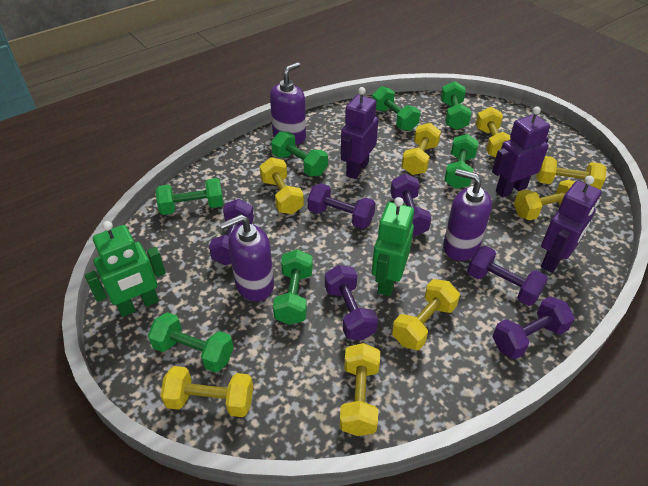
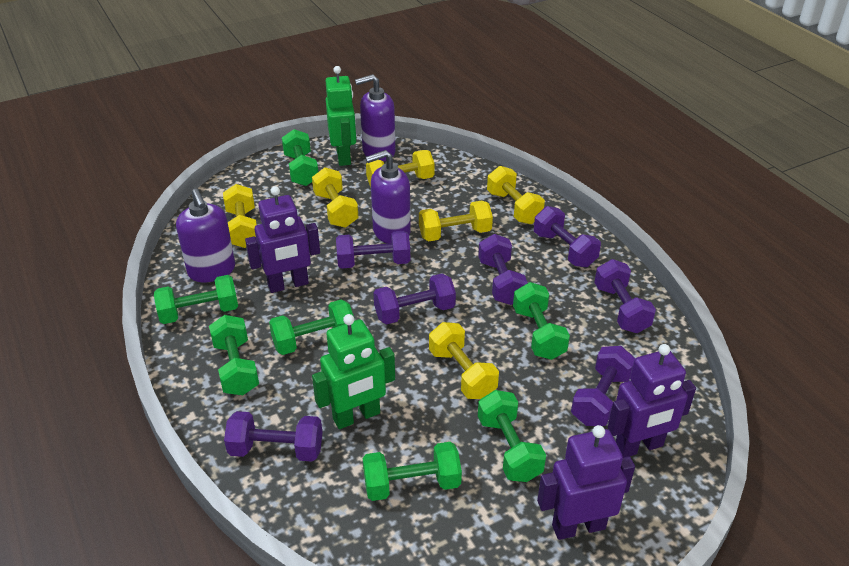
purple dumbbell: 6 -> 7
yellow dumbbell: 8 -> 6

